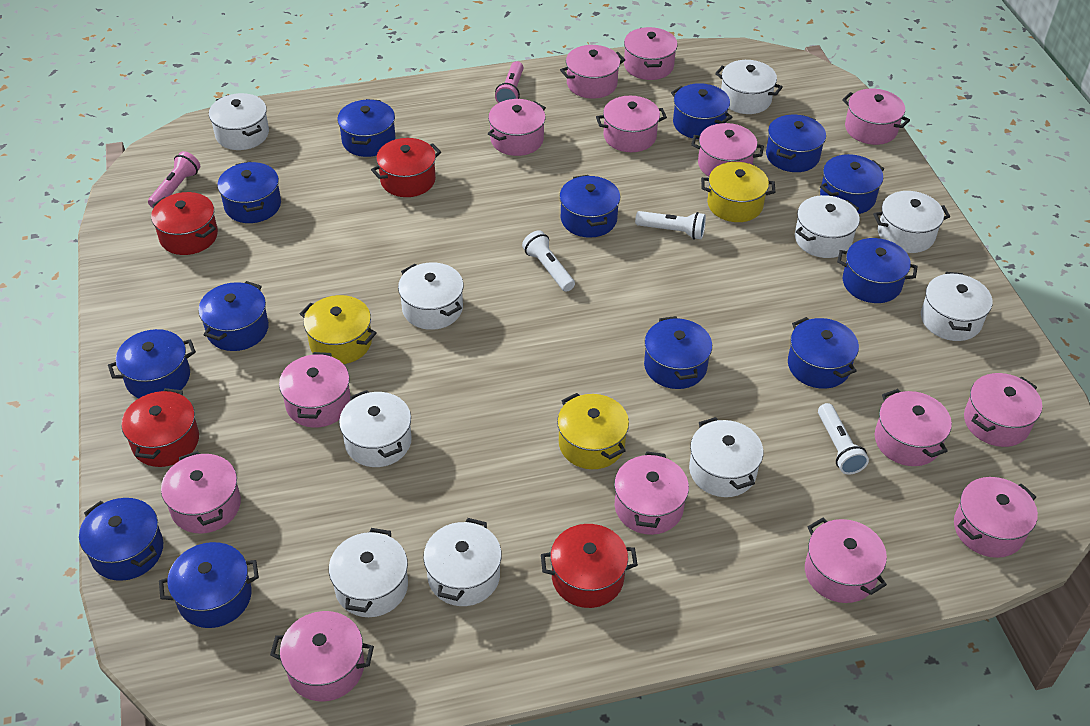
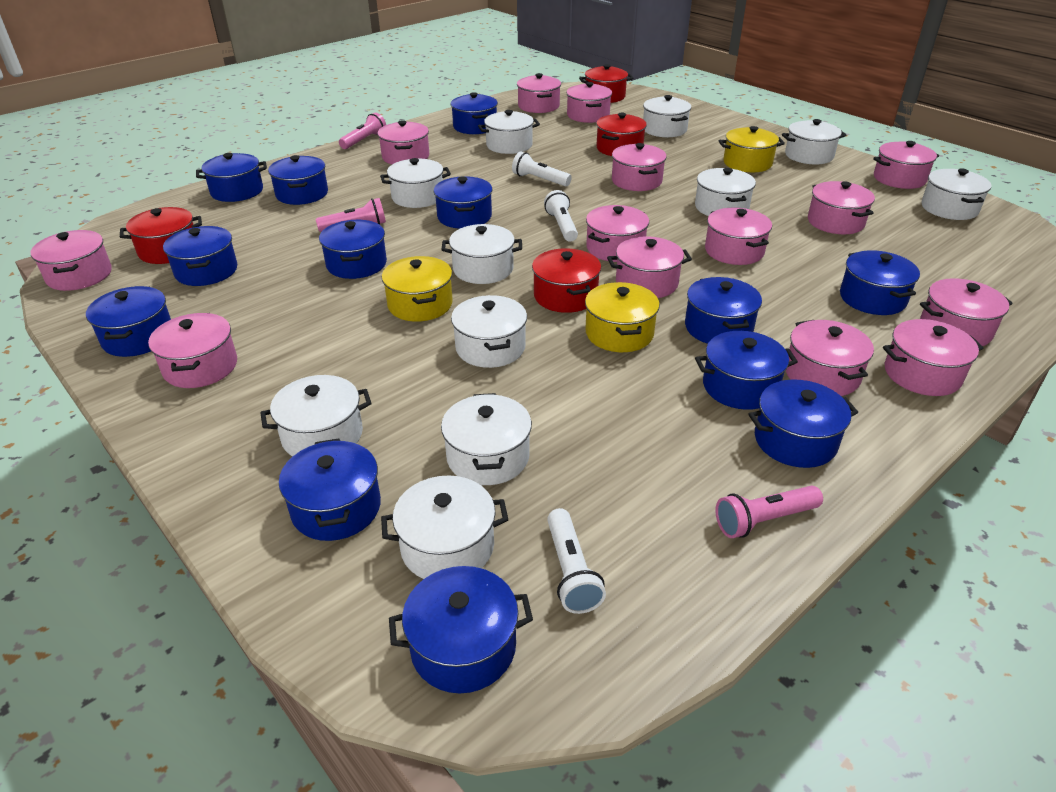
pink flashlight: 2 -> 3
white pot: 10 -> 11

